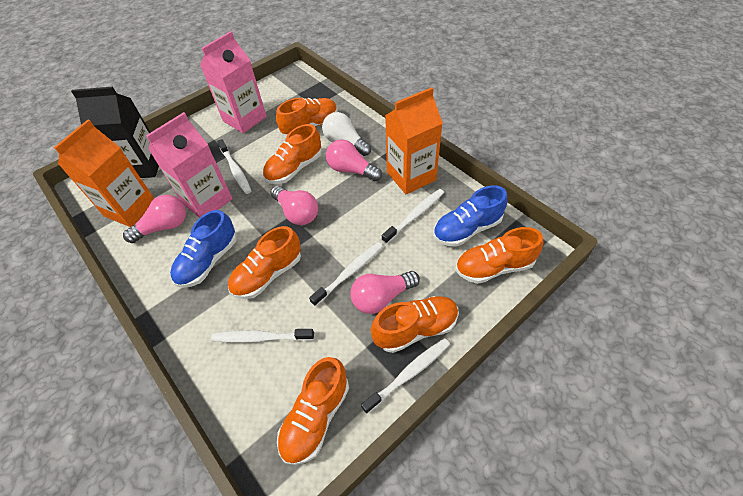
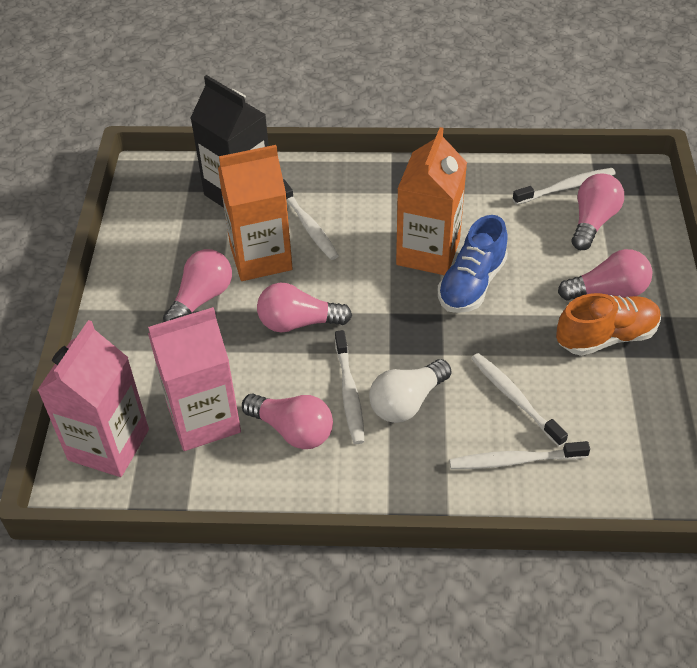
blue shoe: 2 -> 1
orange shoe: 6 -> 1
pink light bulb: 4 -> 5

